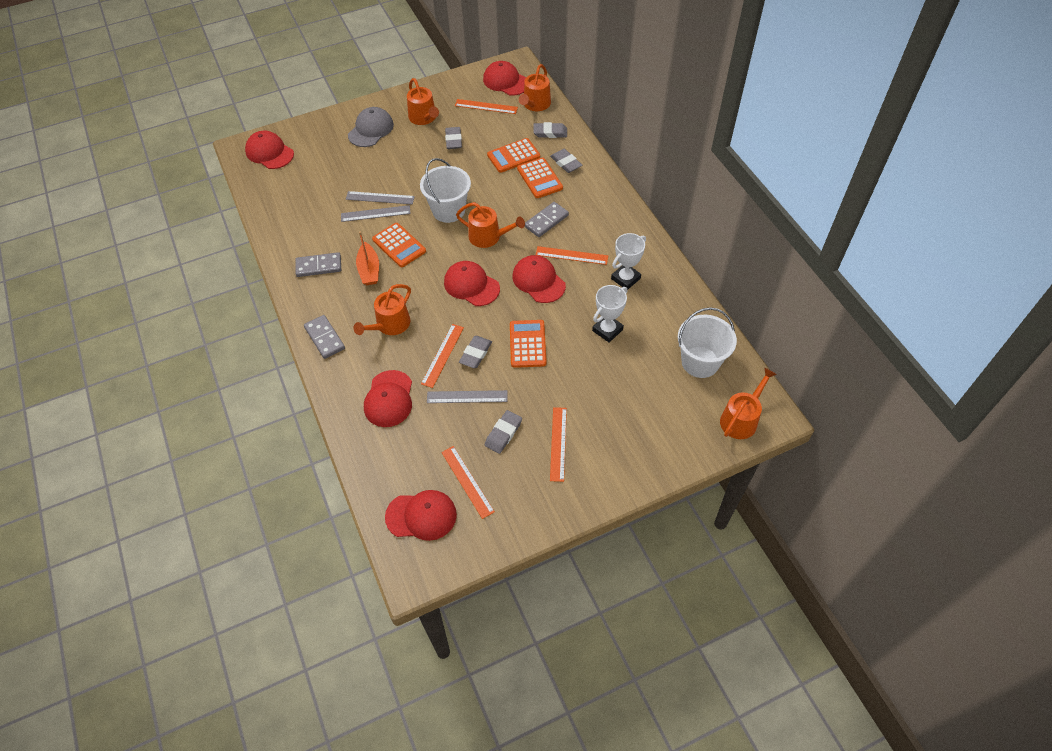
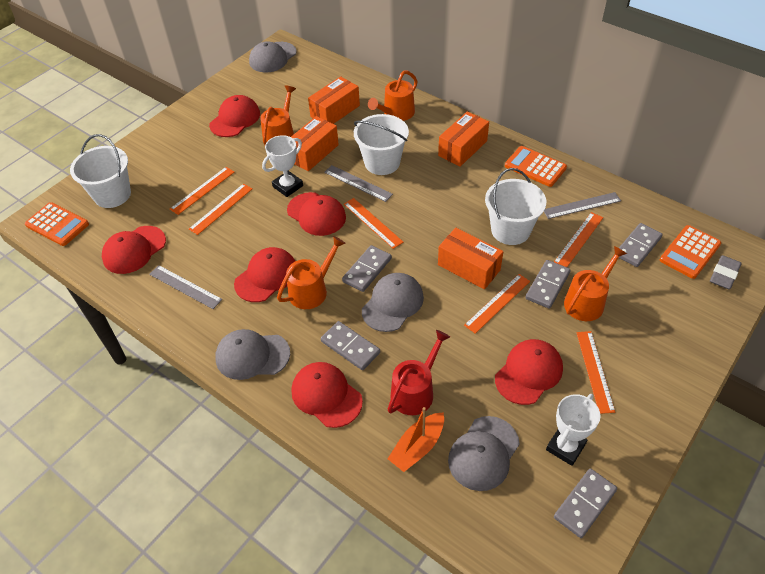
grey cap: 1 -> 4
grey domino: 3 -> 5
grey eraser: 5 -> 1
orange box: 0 -> 4
orange calculator: 4 -> 3
orange ruler: 5 -> 6
orange watering can: 5 -> 4
red watering can: 0 -> 1
white bucket: 2 -> 3

